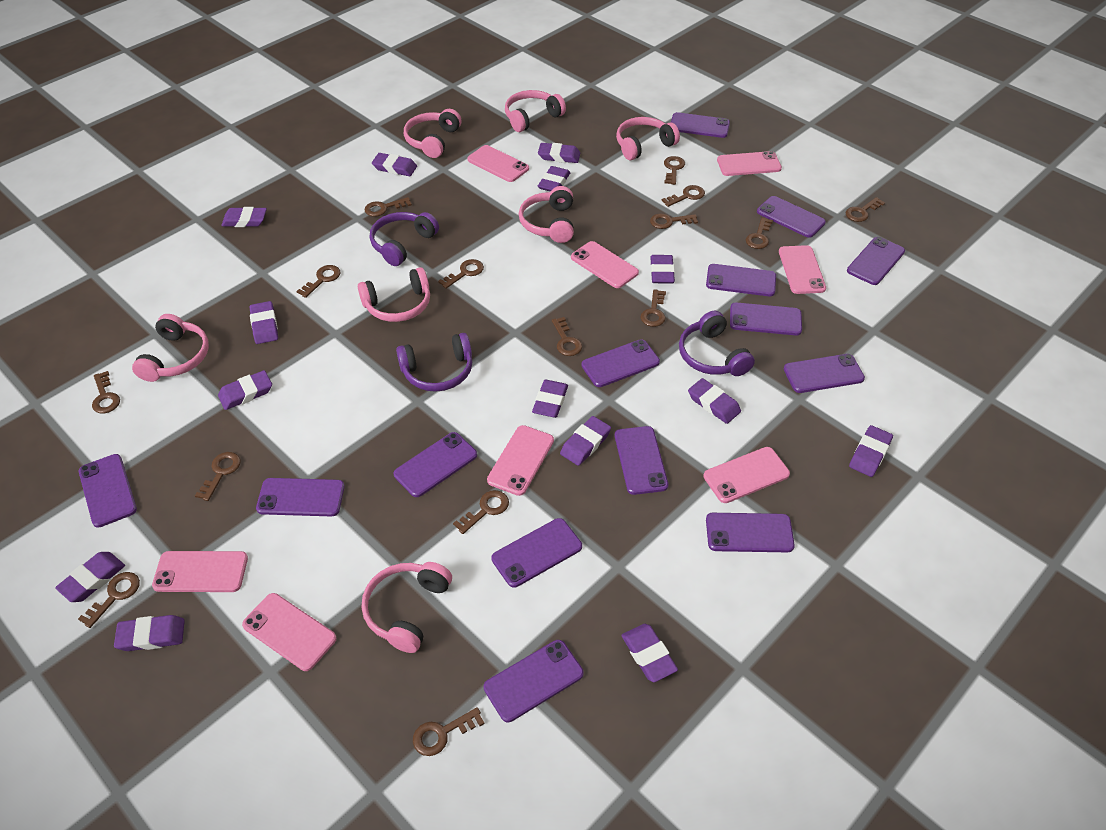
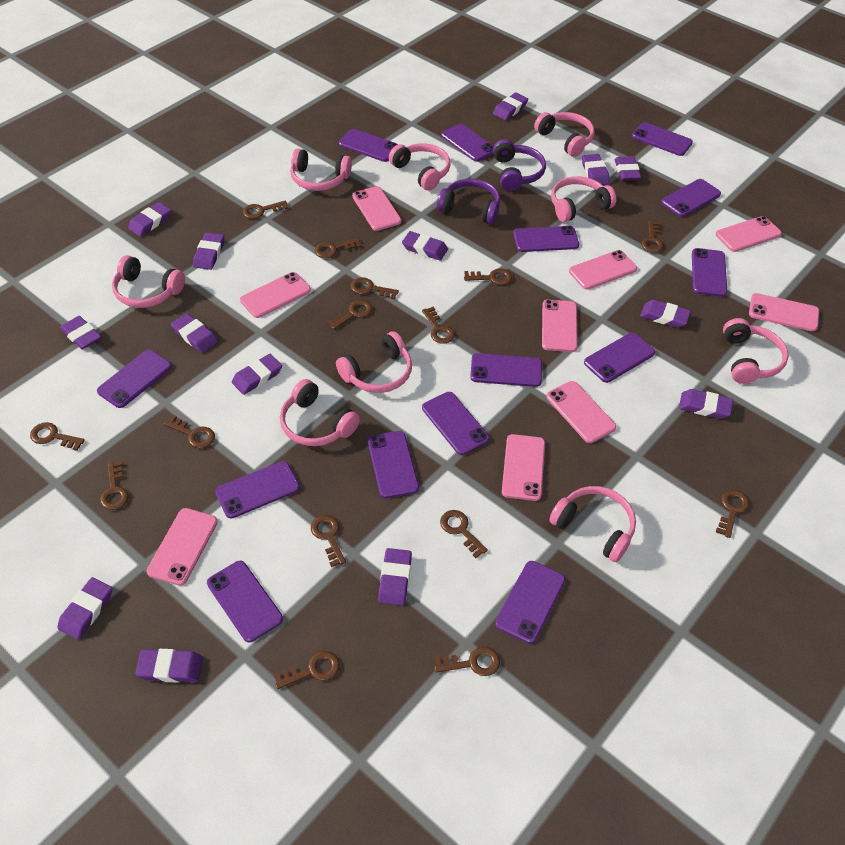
pink headphones: 7 -> 9
pink phone: 8 -> 9
purple headphones: 3 -> 2

